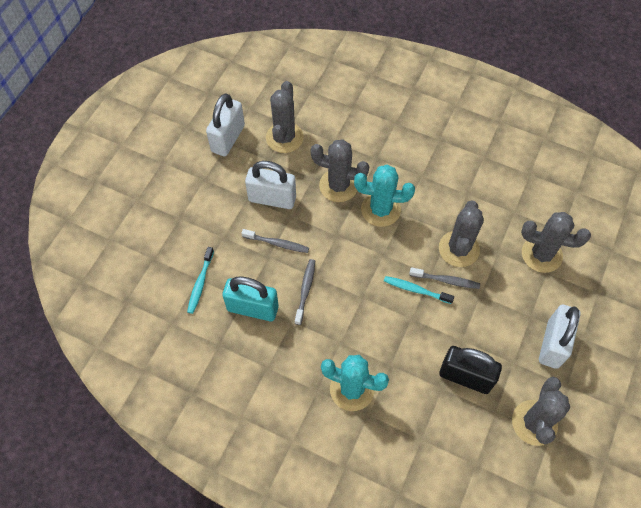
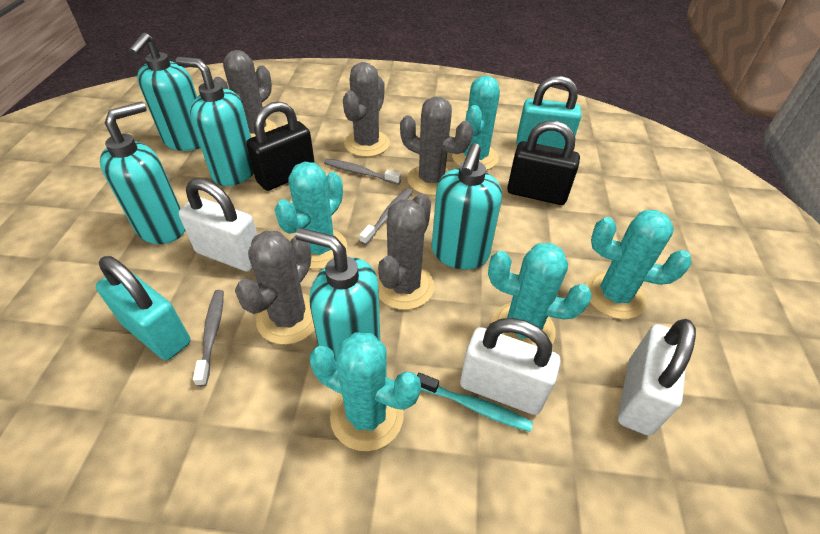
black padlock: 1 -> 2
turquoise cactus: 2 -> 5
turquoise padlock: 1 -> 2
turquoise soap dispenser: 0 -> 5
turquoise toothbrush: 2 -> 1

